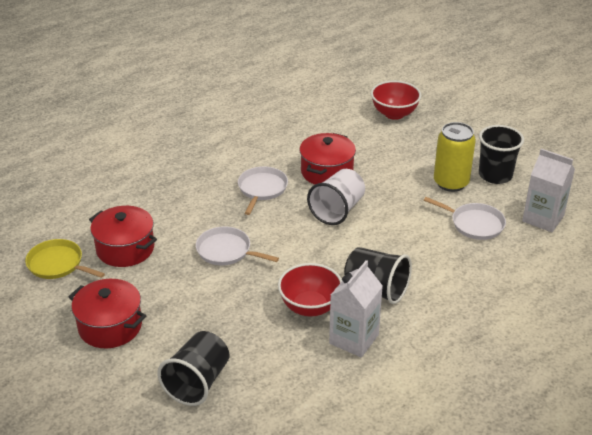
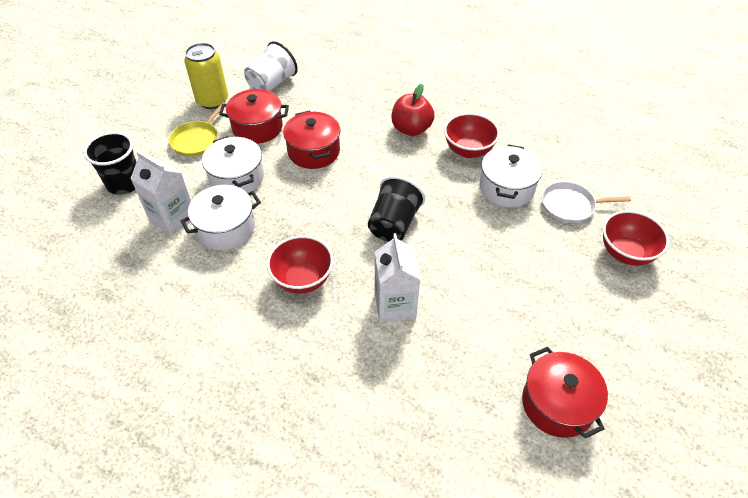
black cup: 3 -> 2
red apple: 0 -> 1
red bowl: 2 -> 3
white pan: 3 -> 1
white pot: 0 -> 3

